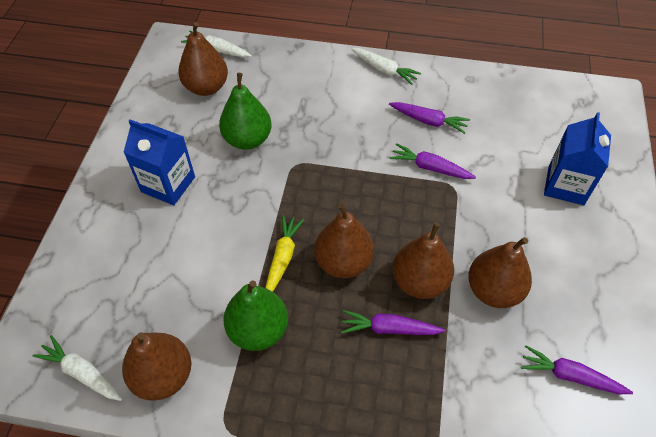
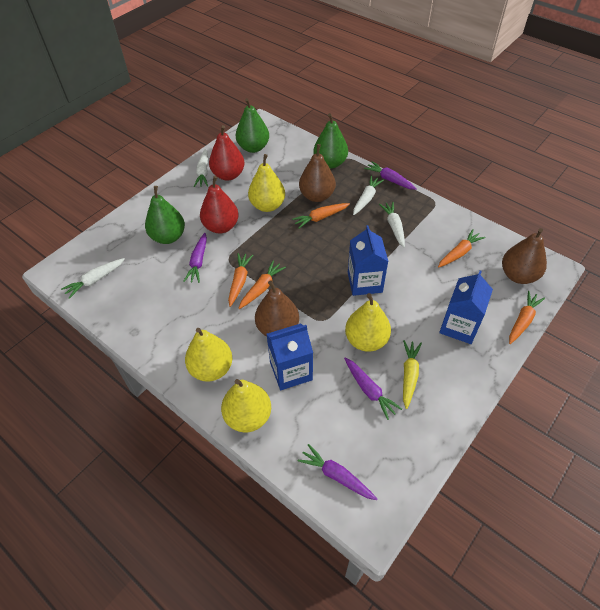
blue carton: 2 -> 3
brown pear: 5 -> 3
green pear: 2 -> 3
orange carrot: 0 -> 5
red pear: 0 -> 2
white carrot: 3 -> 4
yellow pear: 0 -> 4

